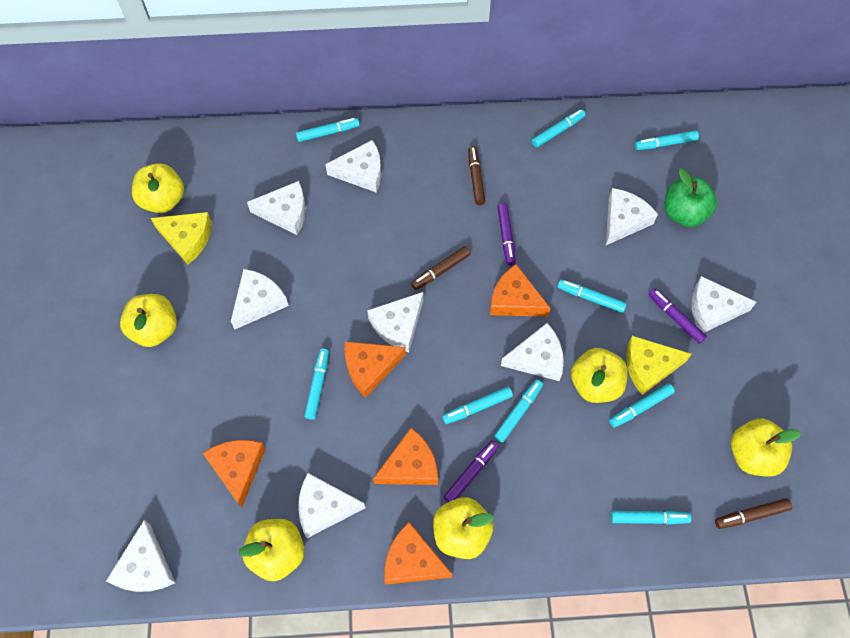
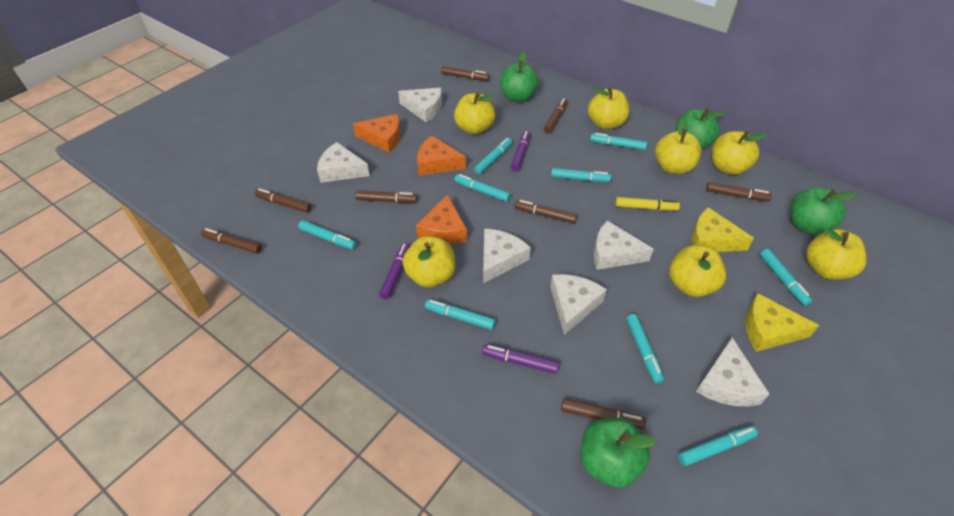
brown marker: 3 -> 8
green apple: 1 -> 4
orange cheese: 5 -> 3
white cheese: 9 -> 6
yellow apple: 6 -> 7
yellow marker: 0 -> 1

